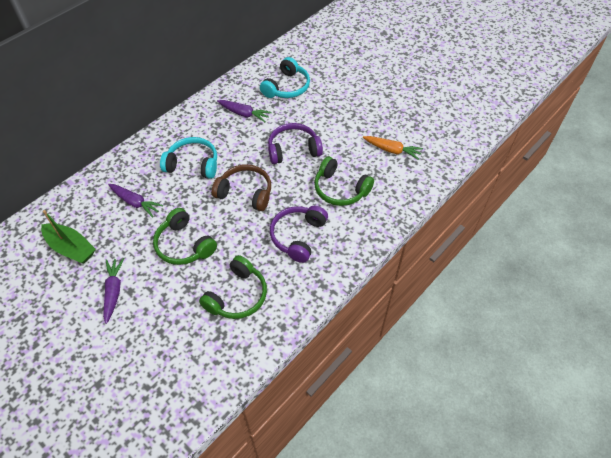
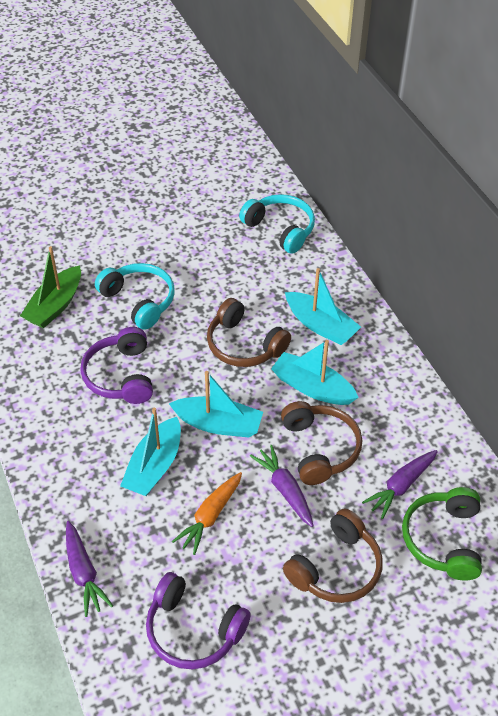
brown headphones: 1 -> 3
green headphones: 3 -> 1
turquoise boat: 0 -> 4

